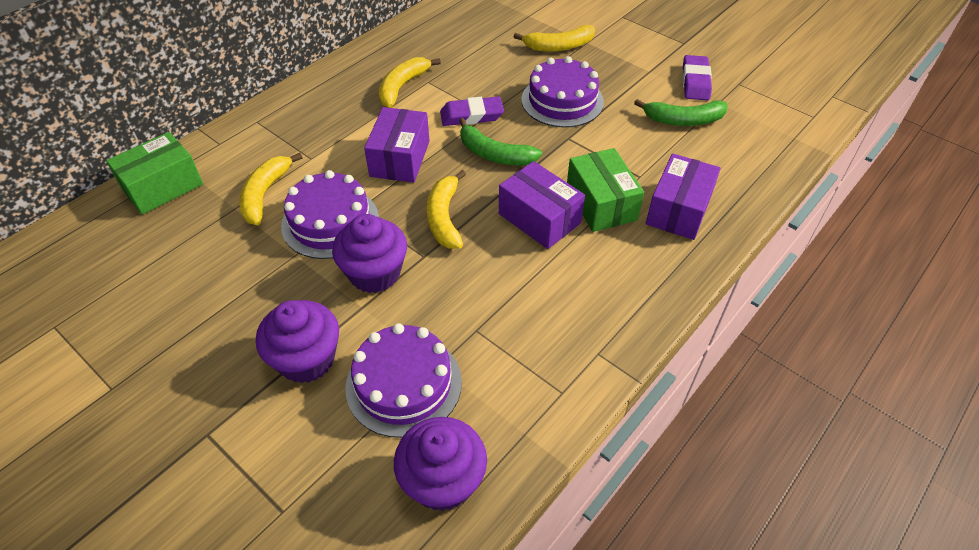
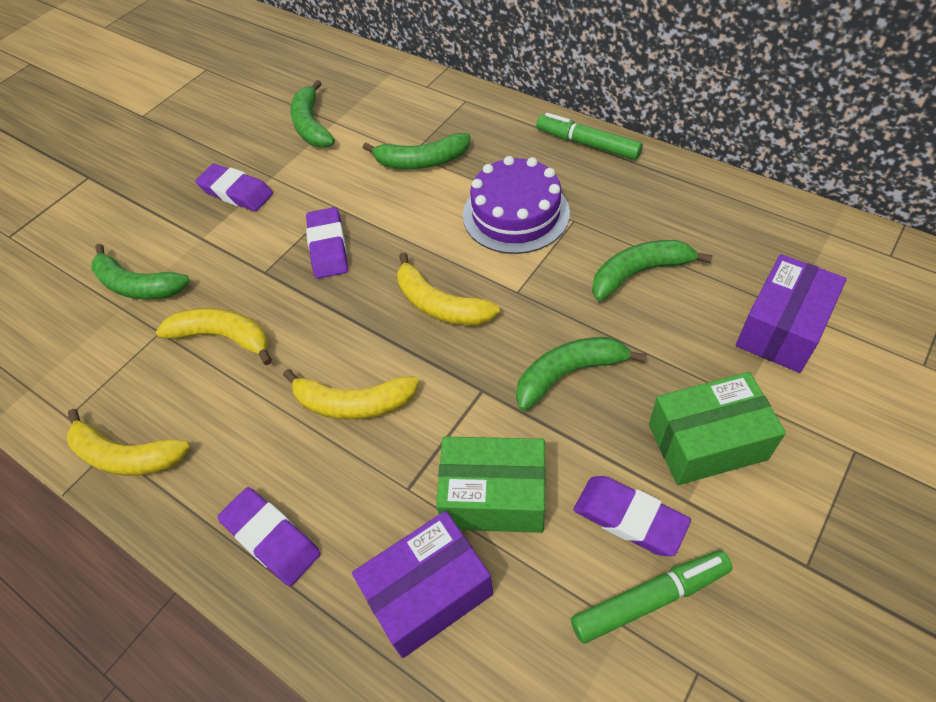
green banana: 2 -> 5
green marker: 0 -> 2
purple box: 3 -> 2
purple cake: 3 -> 1
purple cupcake: 3 -> 0
purple eraser: 2 -> 4

